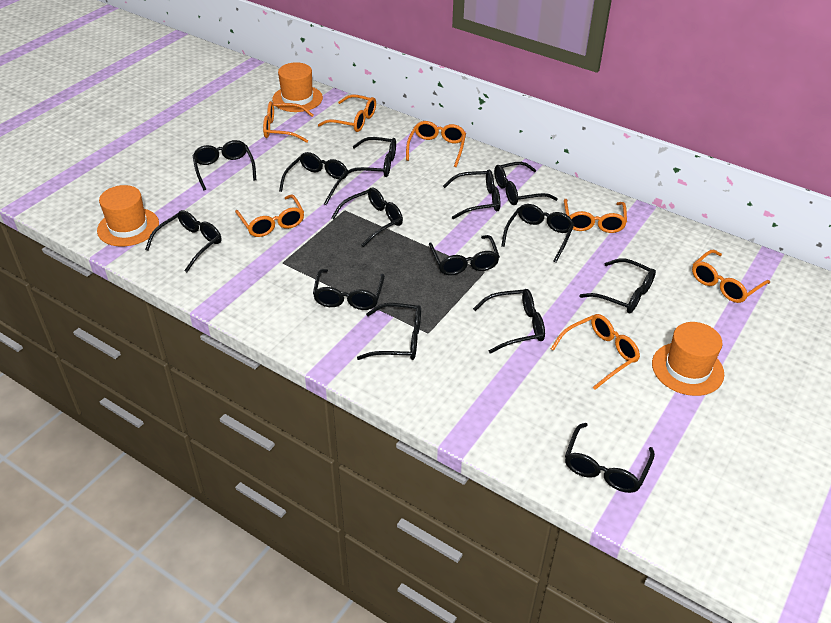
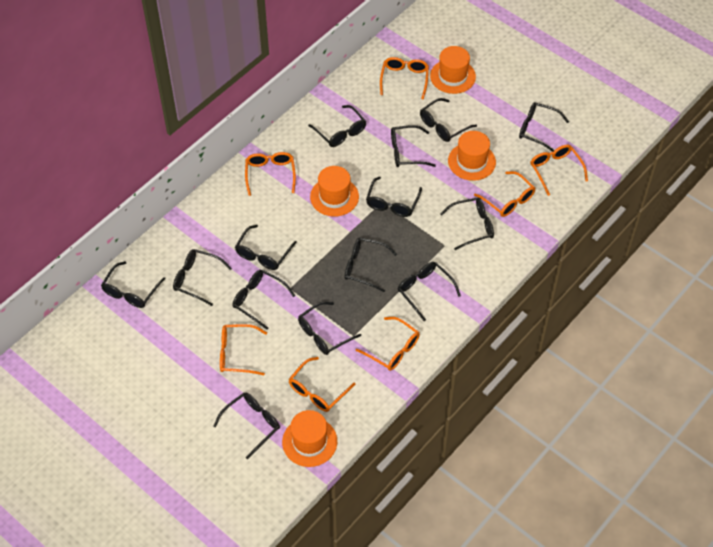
orange hat: 3 -> 4

